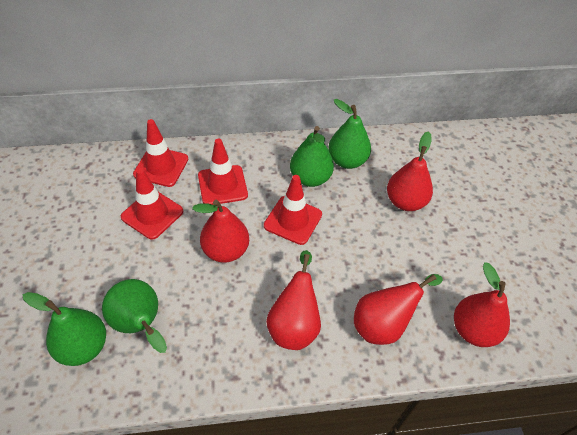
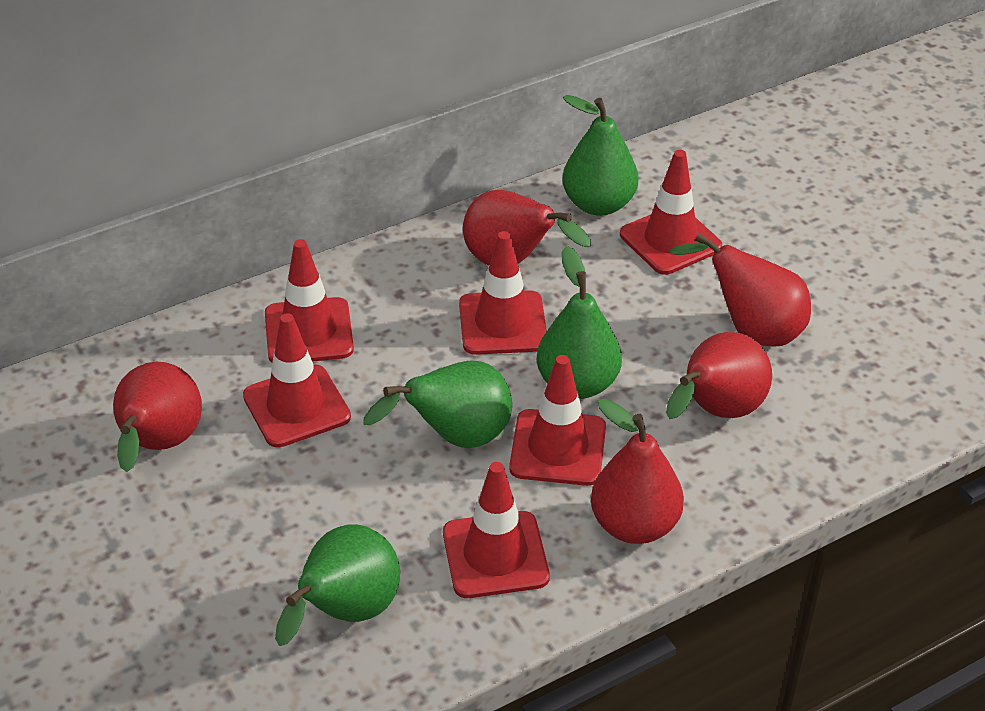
red traffic cone: 4 -> 6

